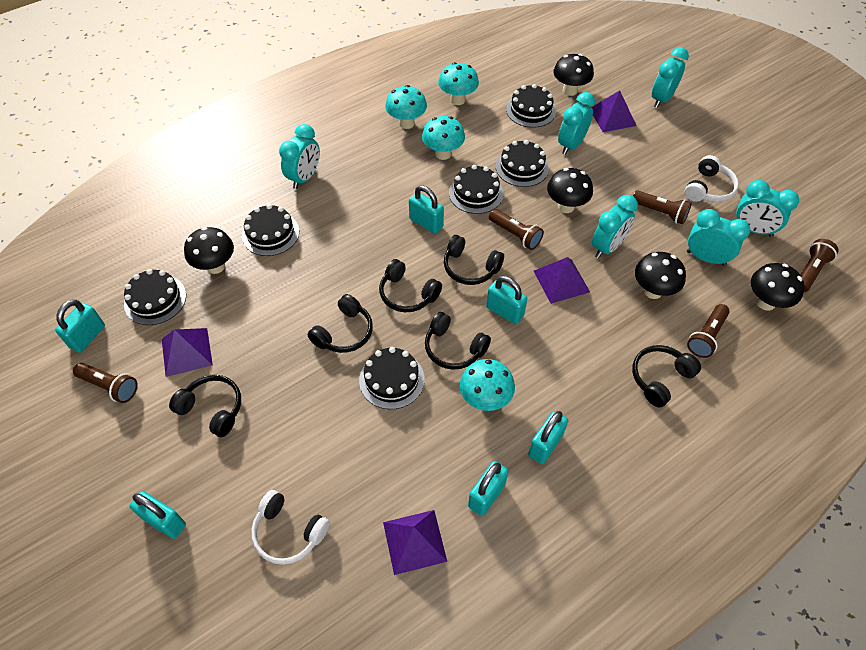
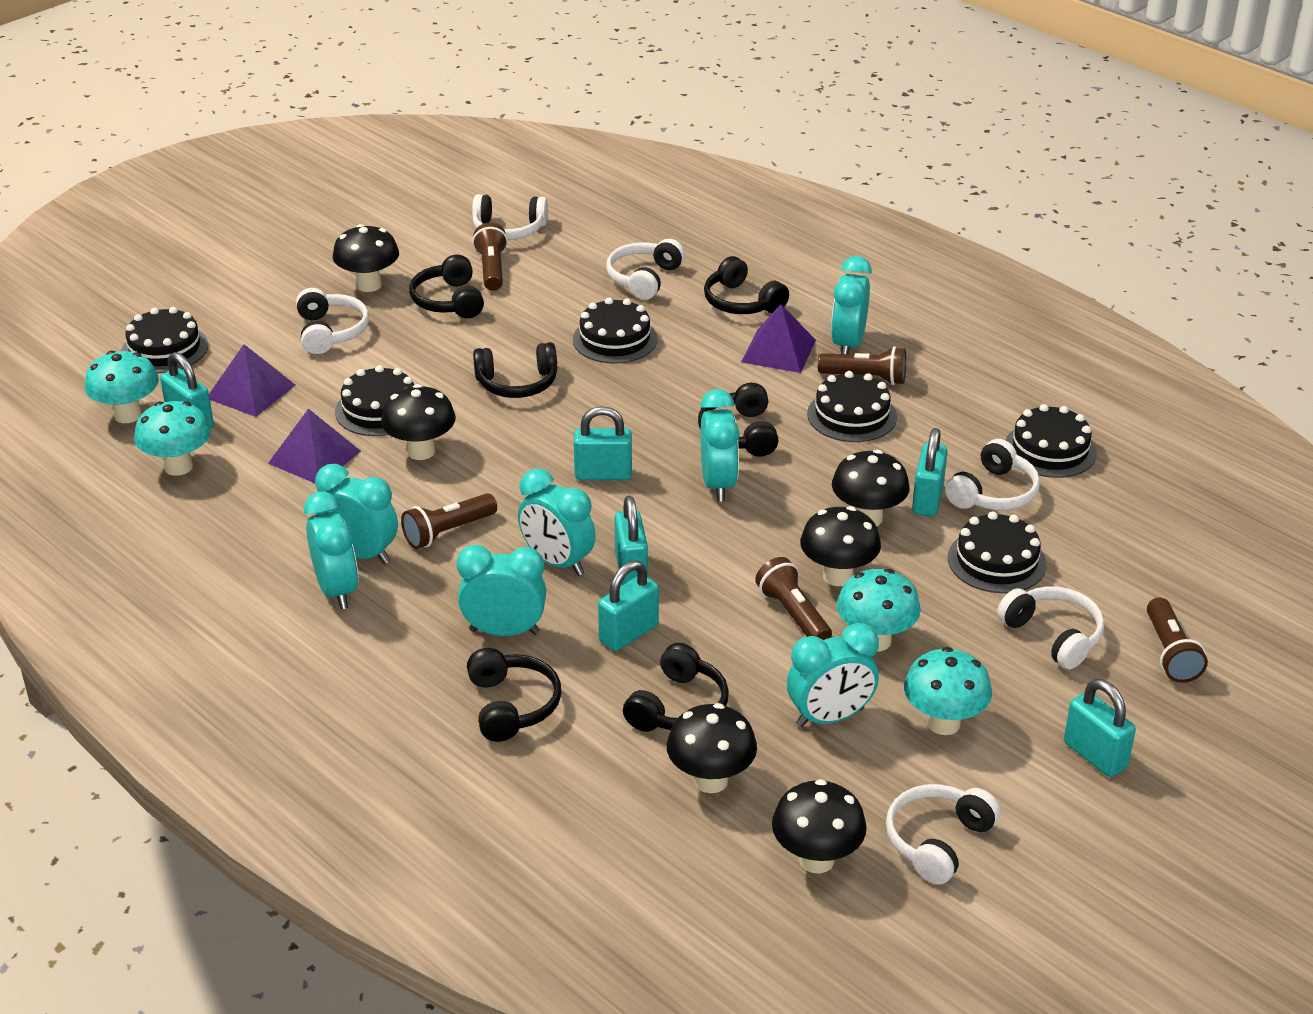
black mushroom: 5 -> 6
purple pyramid: 4 -> 3
turquoise clock: 6 -> 7
white headphones: 2 -> 6

